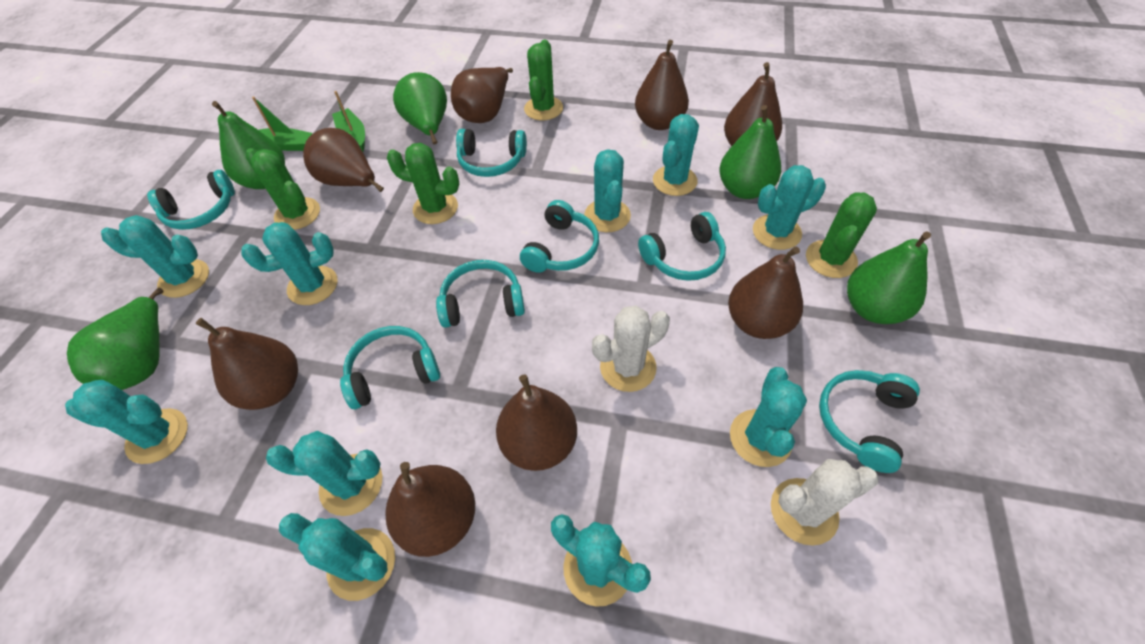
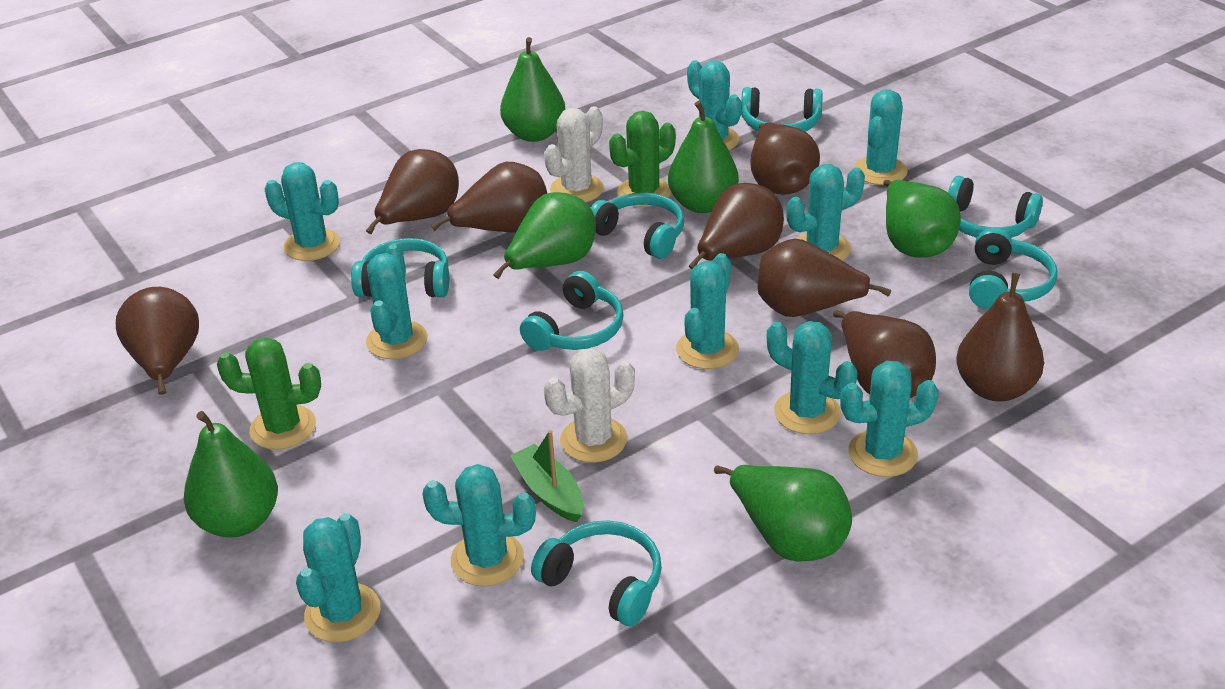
green boat: 2 -> 1
green cactus: 4 -> 2
green pear: 5 -> 6

